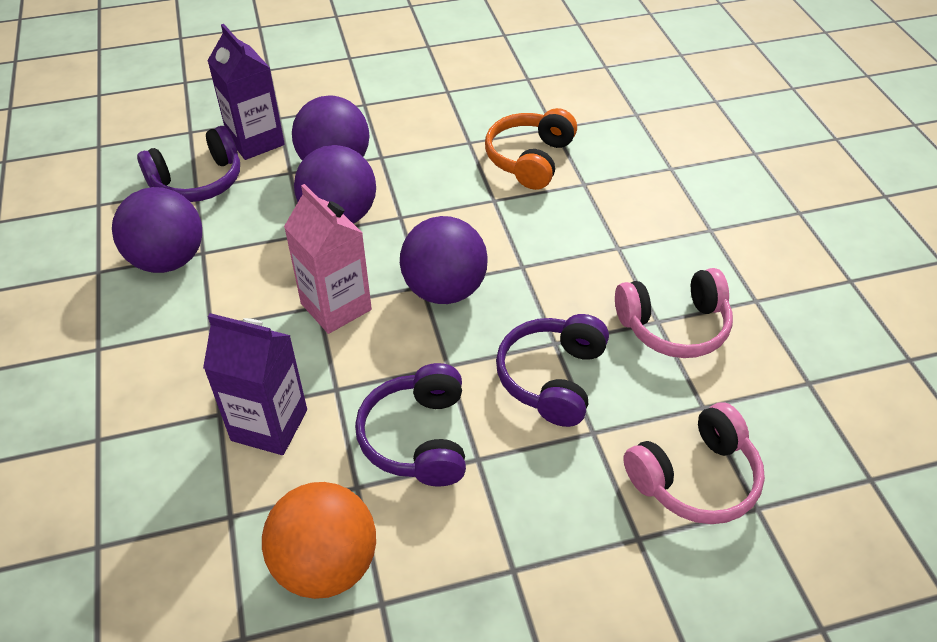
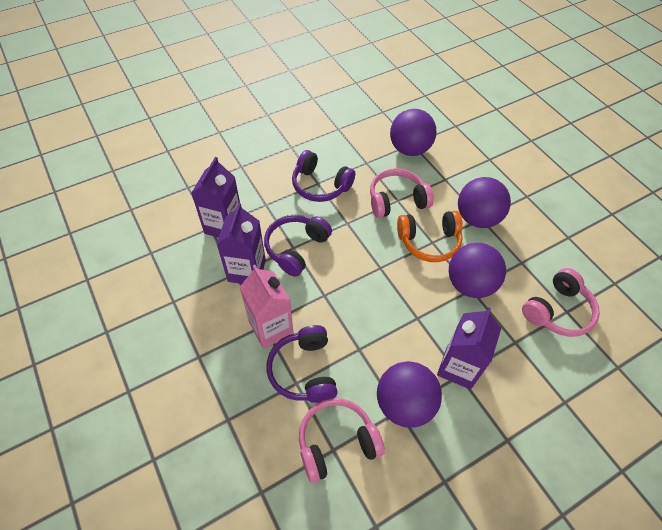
orange ball: 1 -> 0
pink headphones: 2 -> 3
purple carton: 2 -> 3

